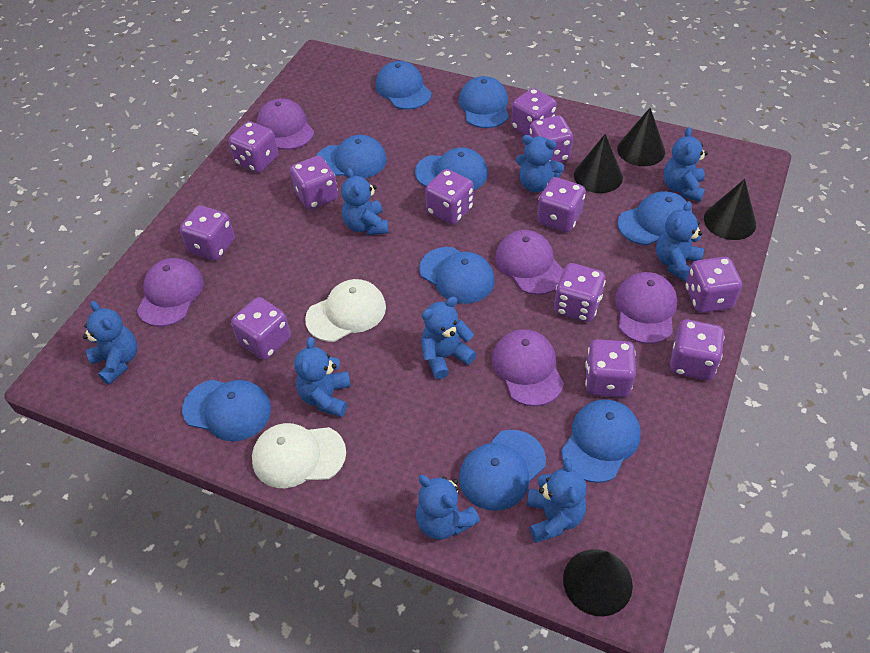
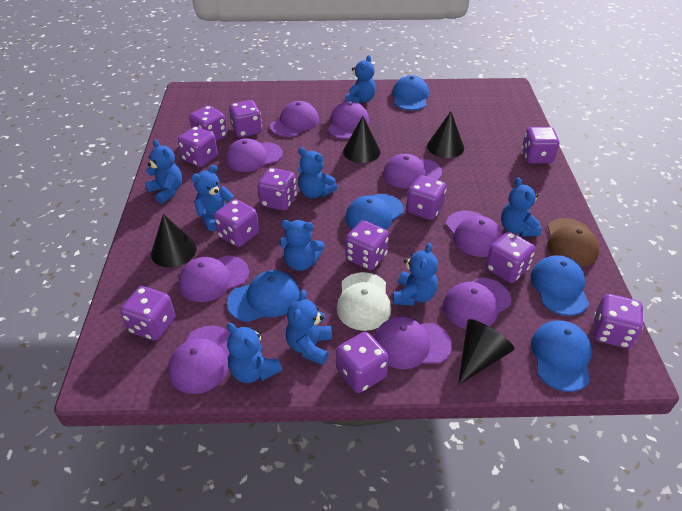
blue cap: 9 -> 5
brown cap: 0 -> 1
purple cap: 5 -> 9
white cap: 2 -> 1

